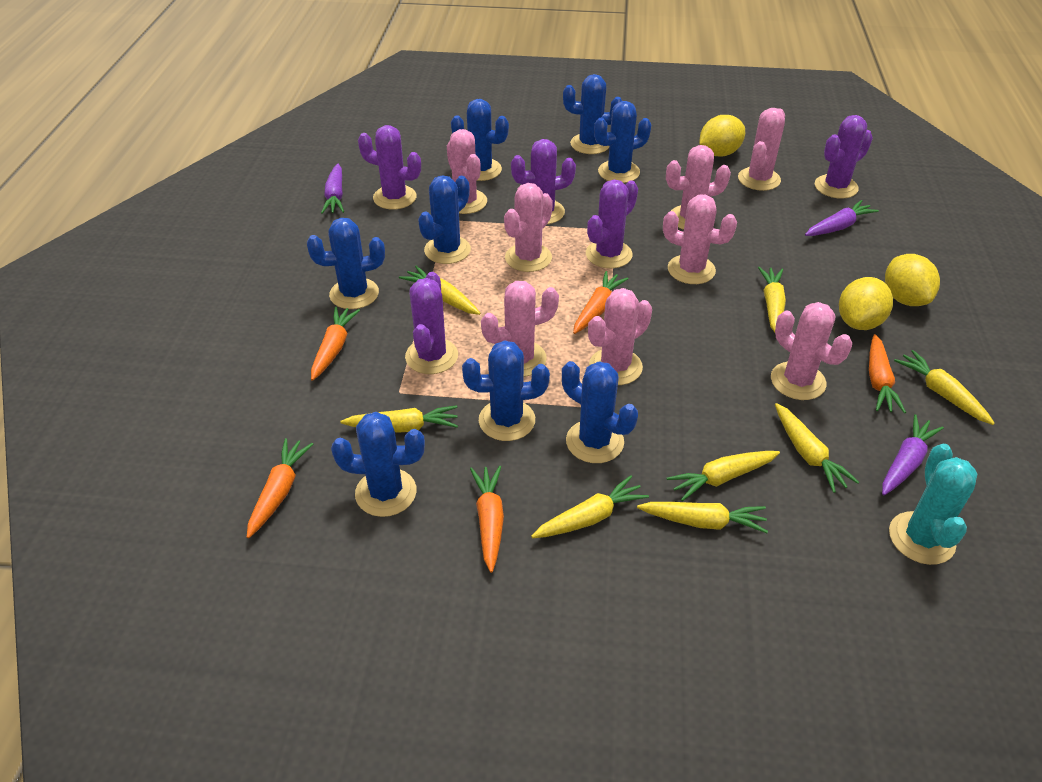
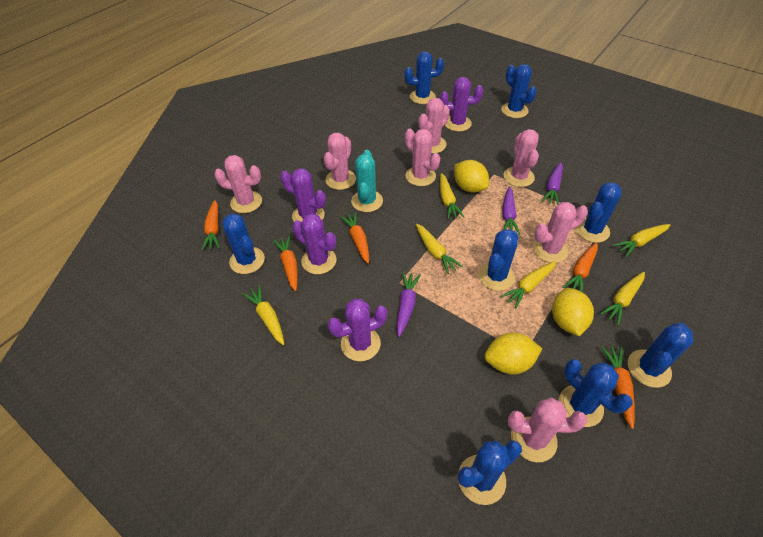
pink cactus: 8 -> 7
purple cactus: 5 -> 4
yellow carrot: 8 -> 6

